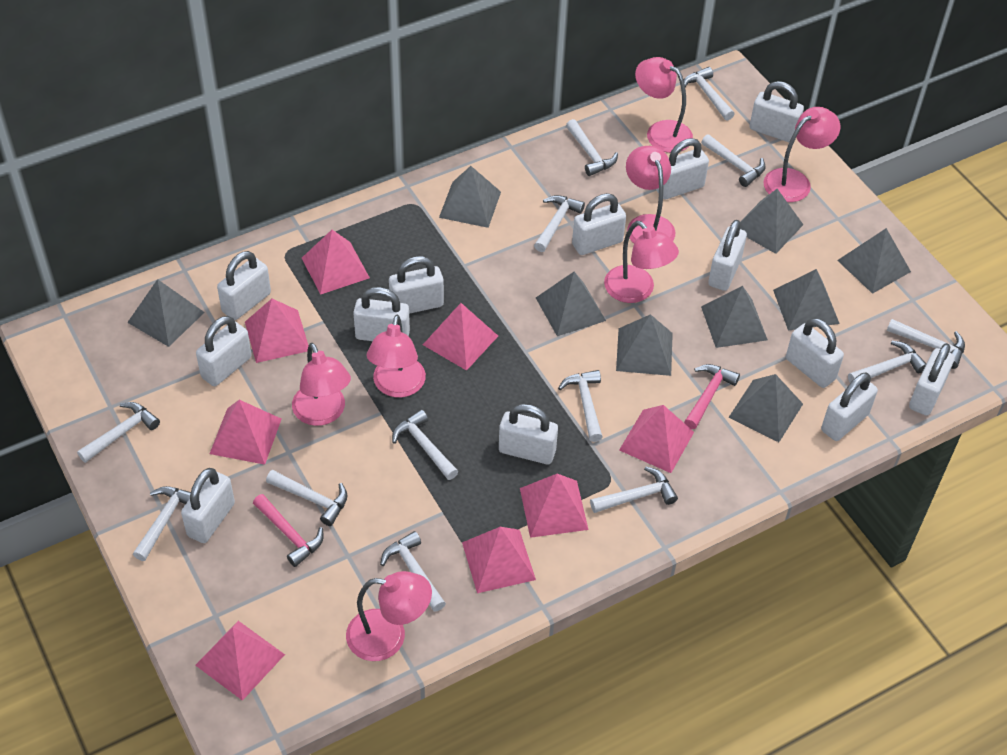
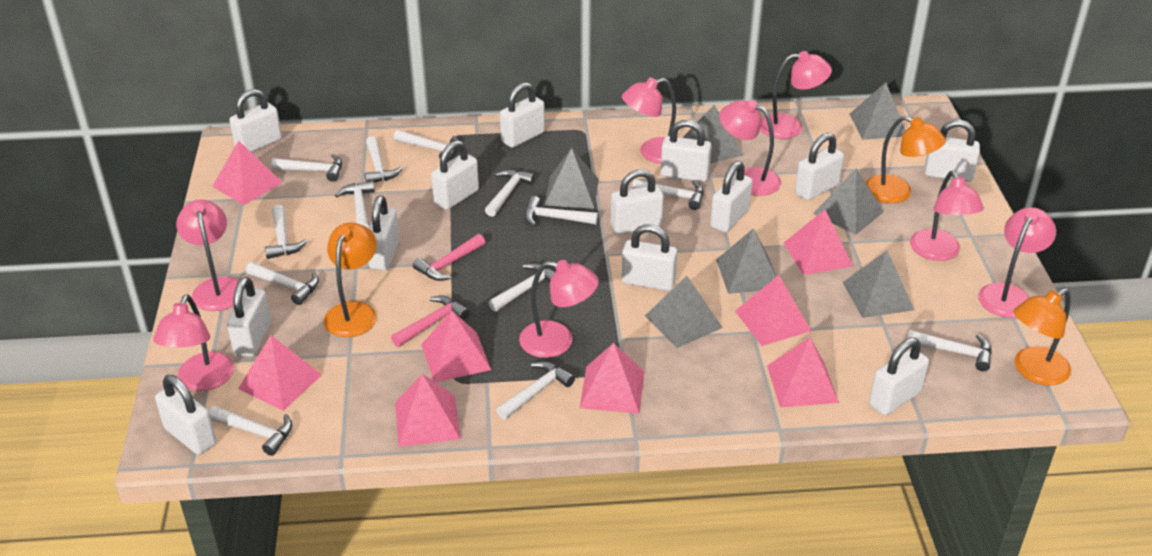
grey pyramid: 9 -> 7
orange lamp: 0 -> 3
pink lamp: 7 -> 8

